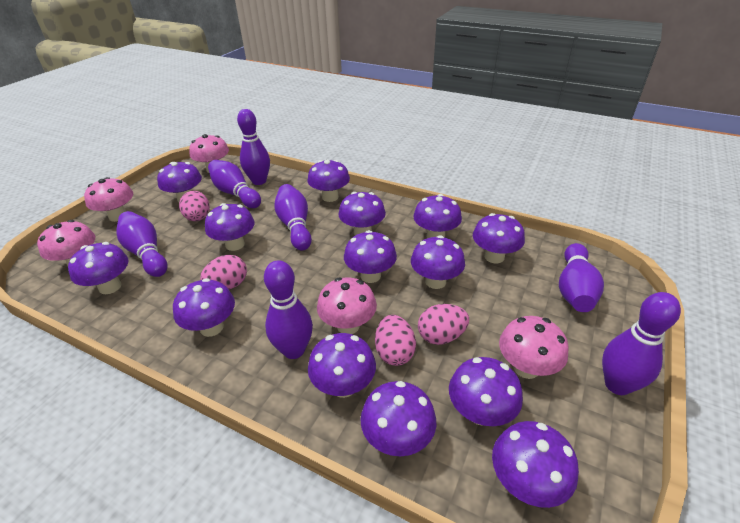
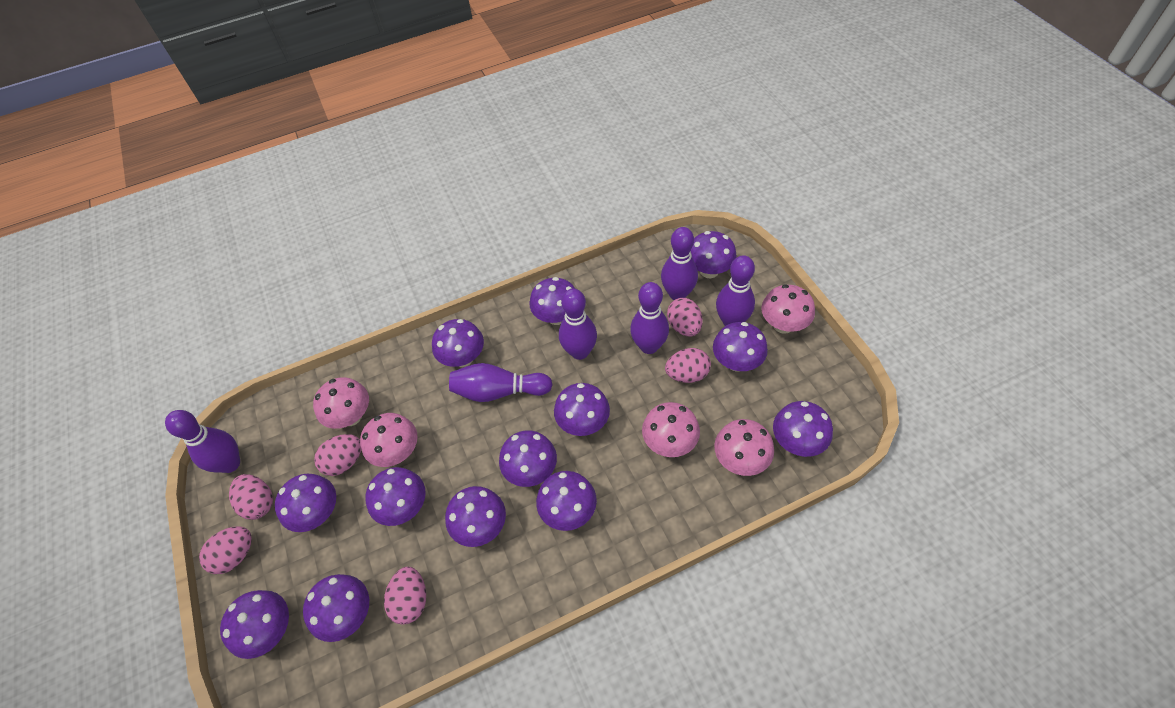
pink egg: 4 -> 6
purple bowling pin: 7 -> 6
purple mushroom: 14 -> 13

